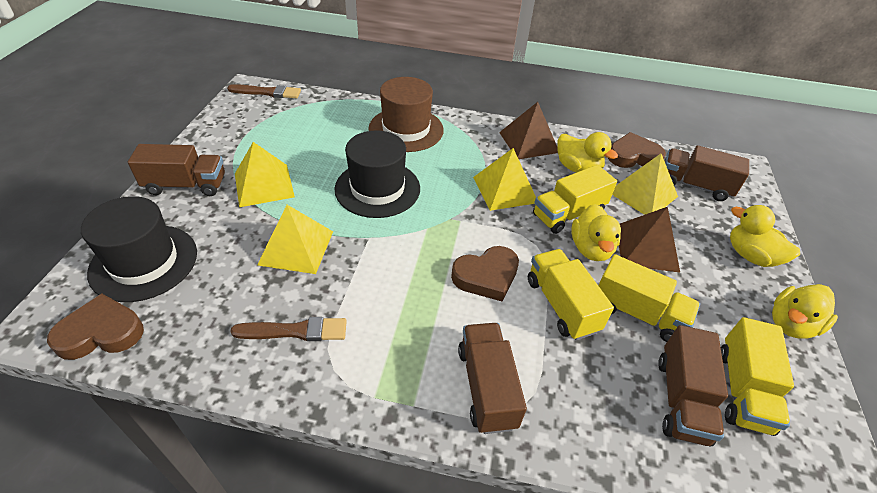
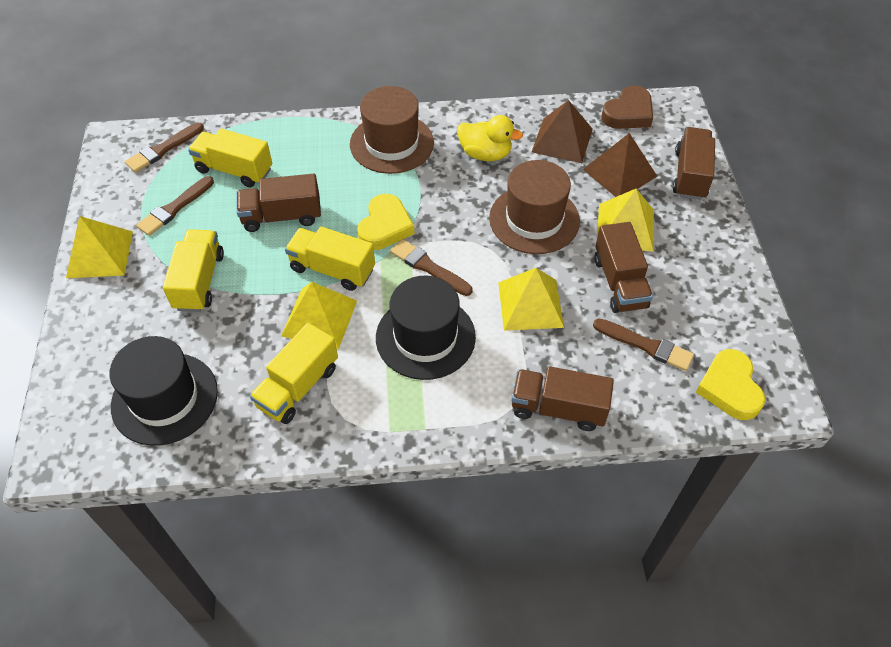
brown brush: 2 -> 4
brown hat: 1 -> 2
brown heart: 3 -> 1
yellow duck: 4 -> 1
yellow heart: 0 -> 2

